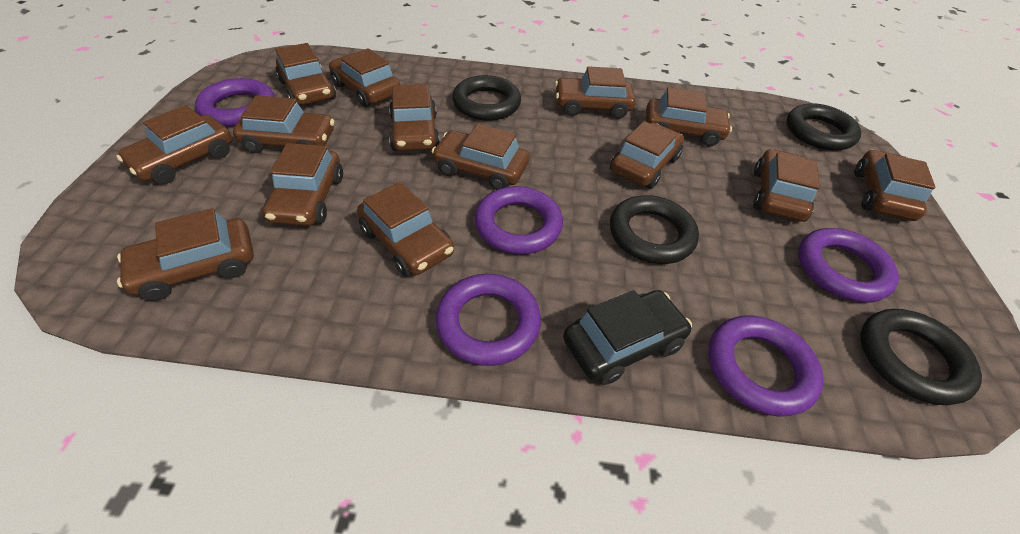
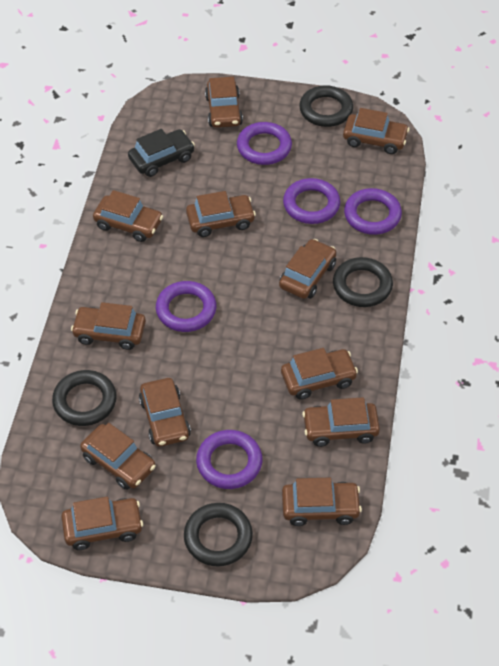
brown car: 14 -> 12

